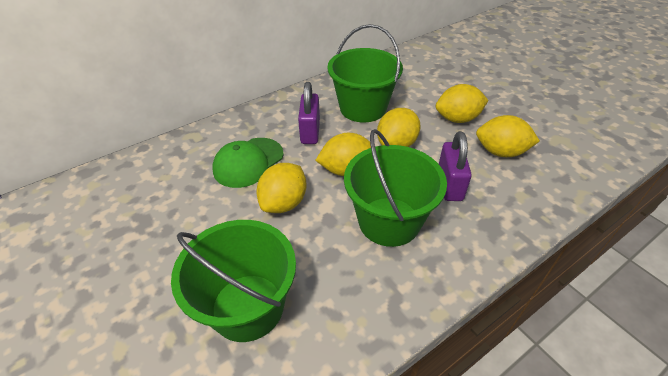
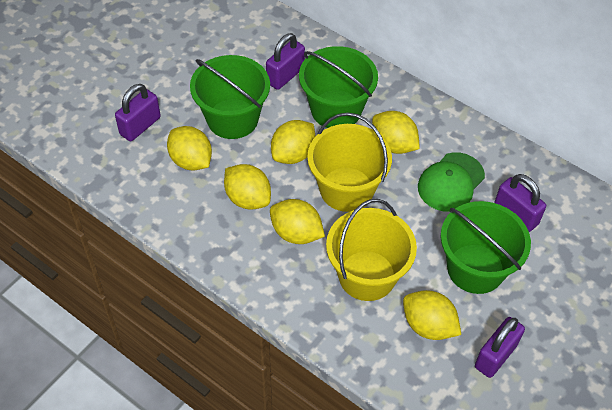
purple padlock: 2 -> 4
yellow bucket: 0 -> 2
yellow lemon: 5 -> 6

